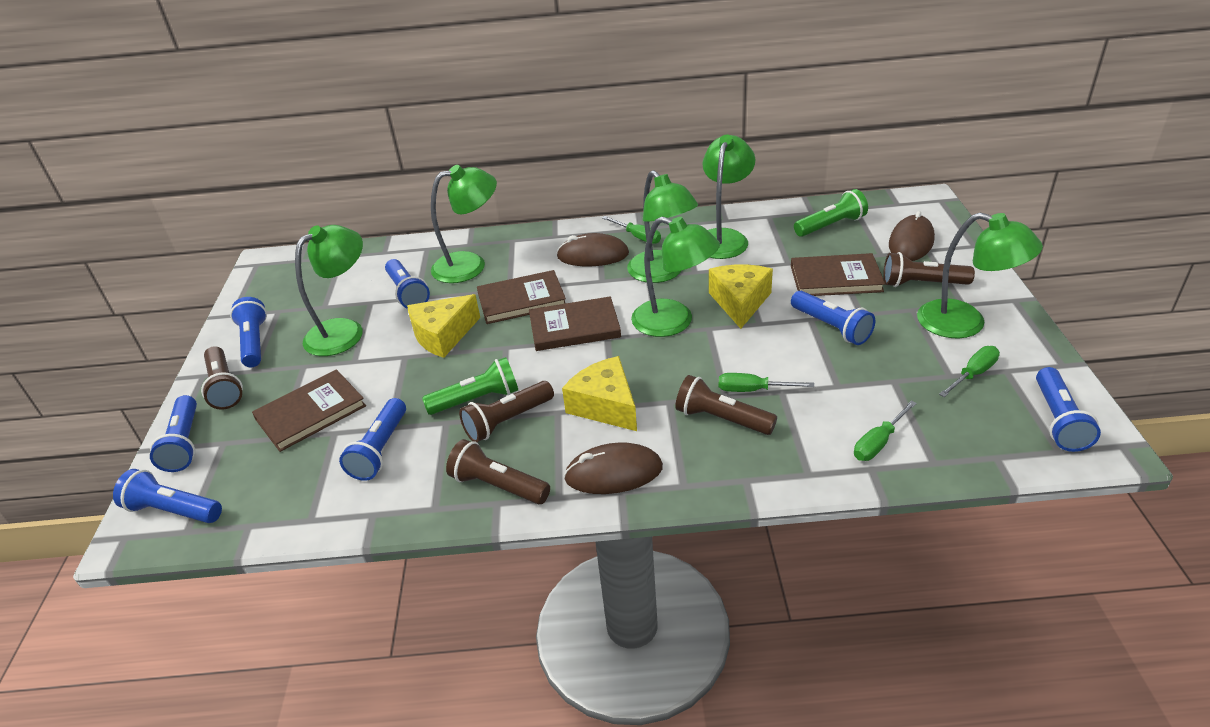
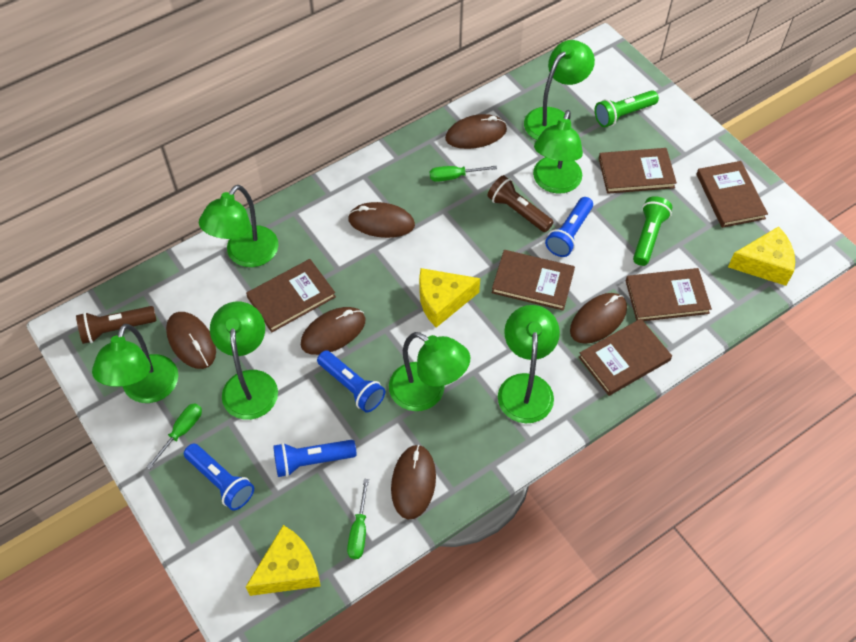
blue flashlight: 7 -> 4
brown book: 4 -> 6
brown flashlight: 5 -> 2
brown mouse: 3 -> 6
green lamp: 6 -> 7
green screwdriver: 4 -> 3

